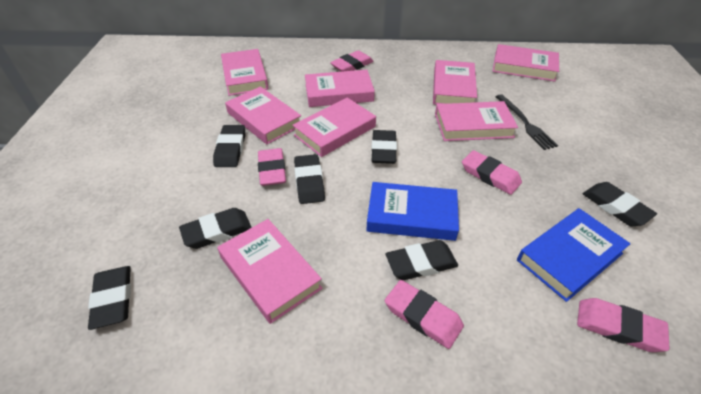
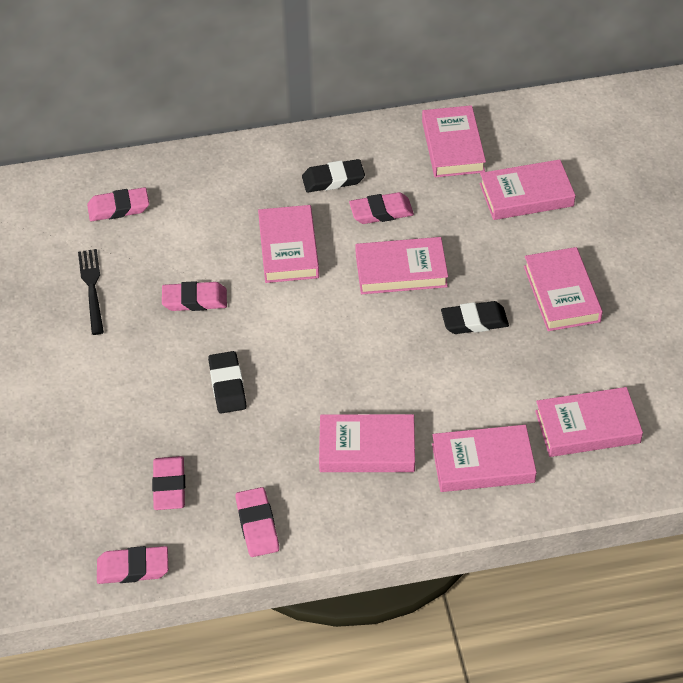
black eraser: 7 -> 3
blue book: 2 -> 0
pink eraser: 5 -> 6

